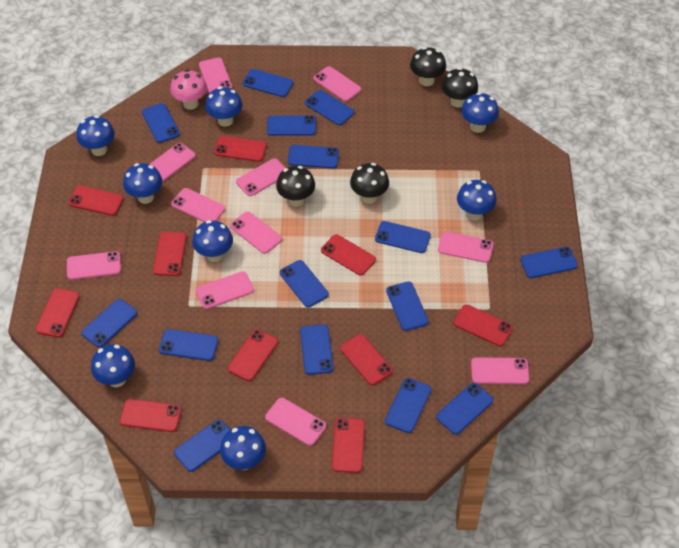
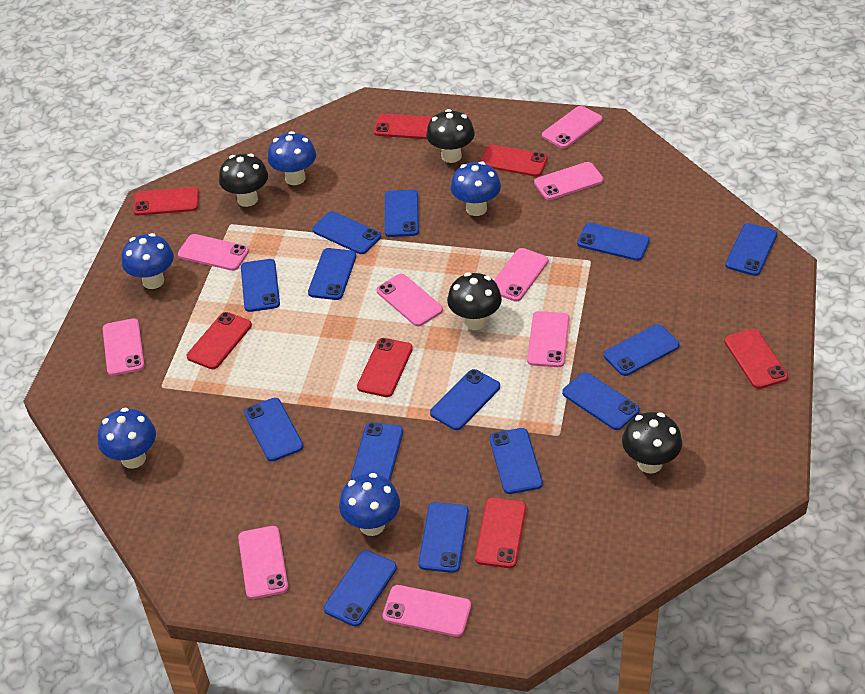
blue mushroom: 8 -> 5
blue phone: 15 -> 14
pink mushroom: 1 -> 0
pink phone: 11 -> 9
red phone: 10 -> 7

